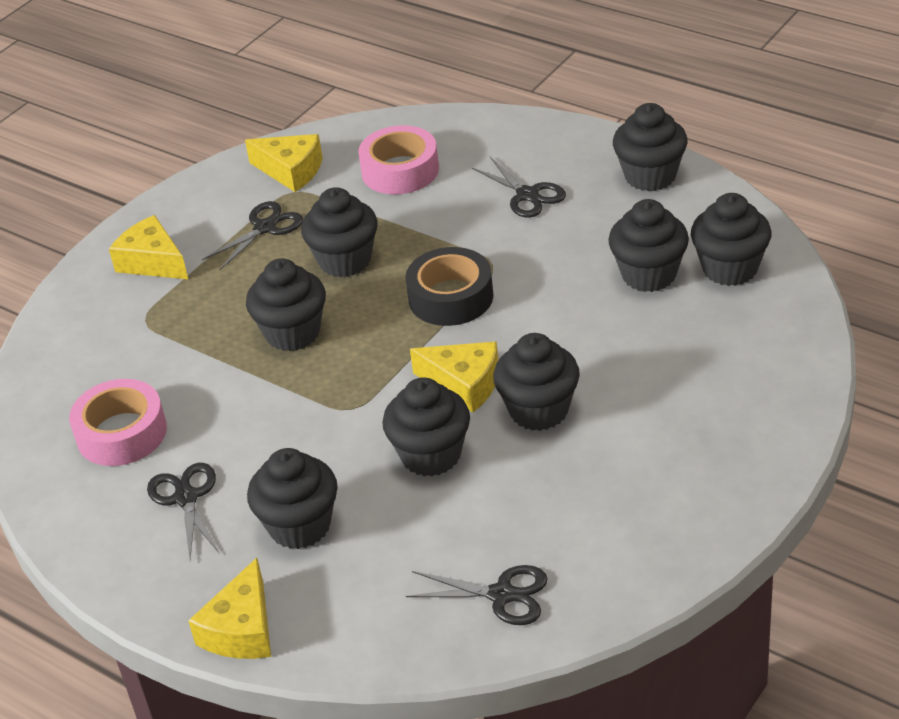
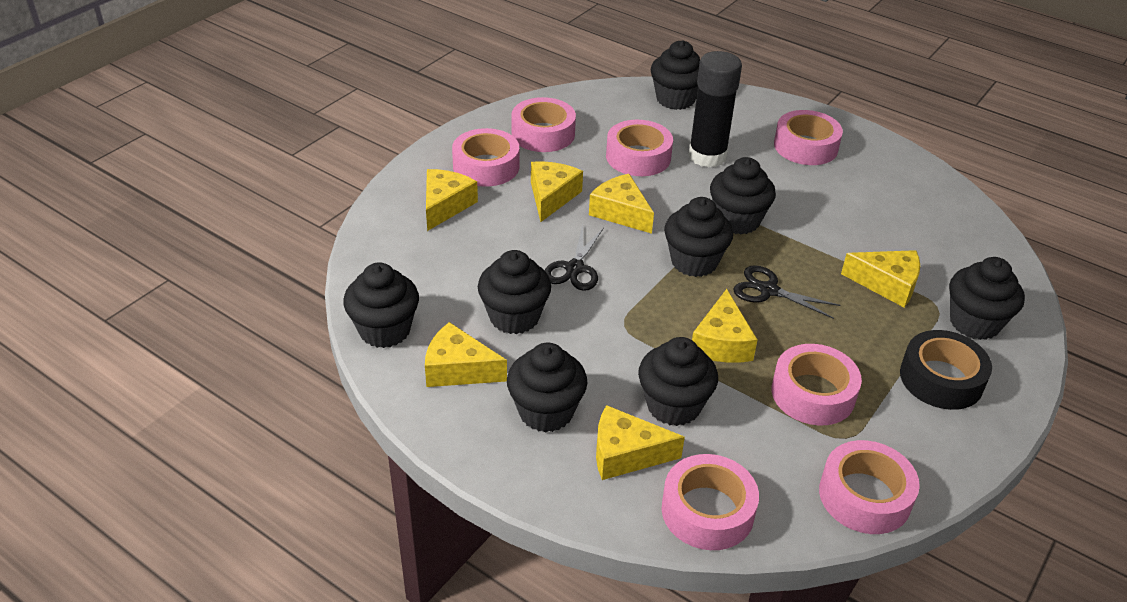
black glue stick: 0 -> 1
black scissors: 4 -> 2
pink tape: 2 -> 7
yellow cheese: 4 -> 7

